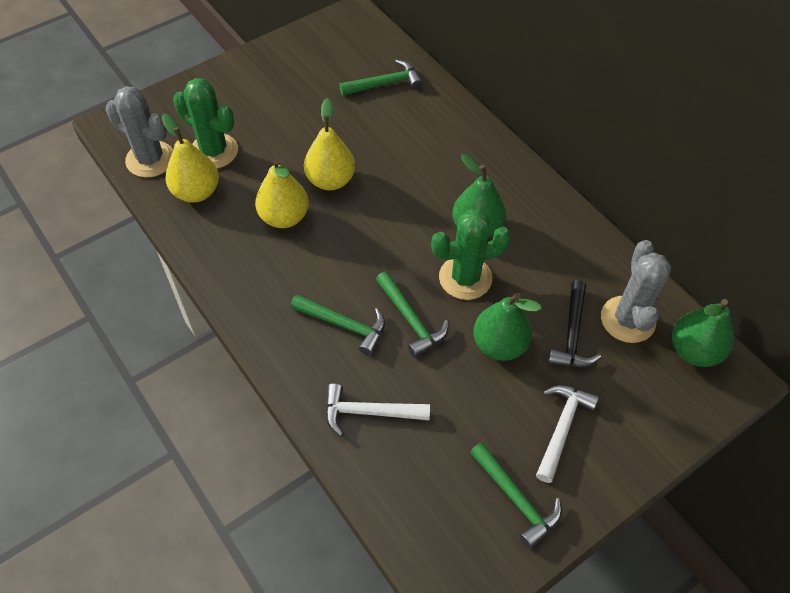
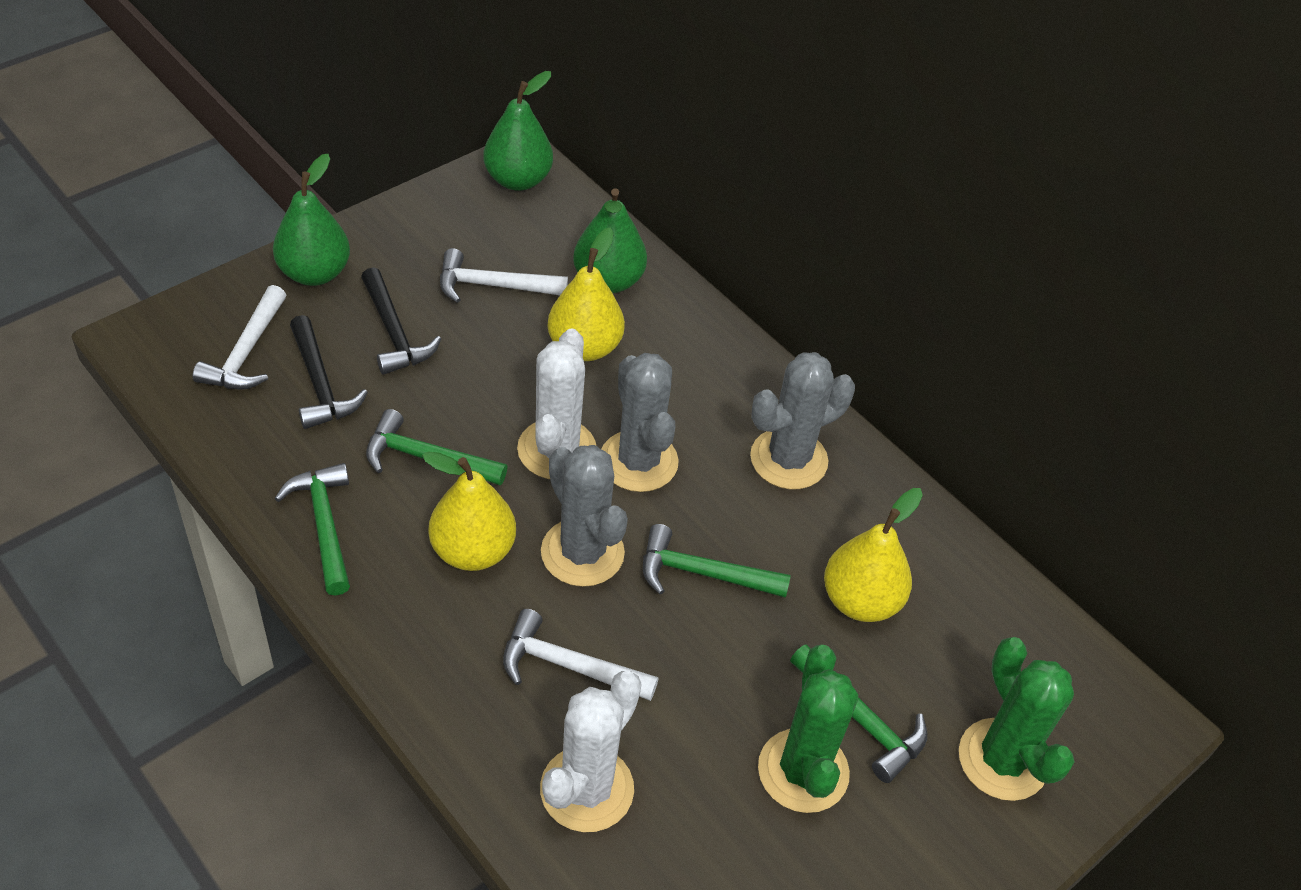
black hammer: 1 -> 2
grey cactus: 2 -> 3
white cactus: 0 -> 2
white hammer: 2 -> 3

